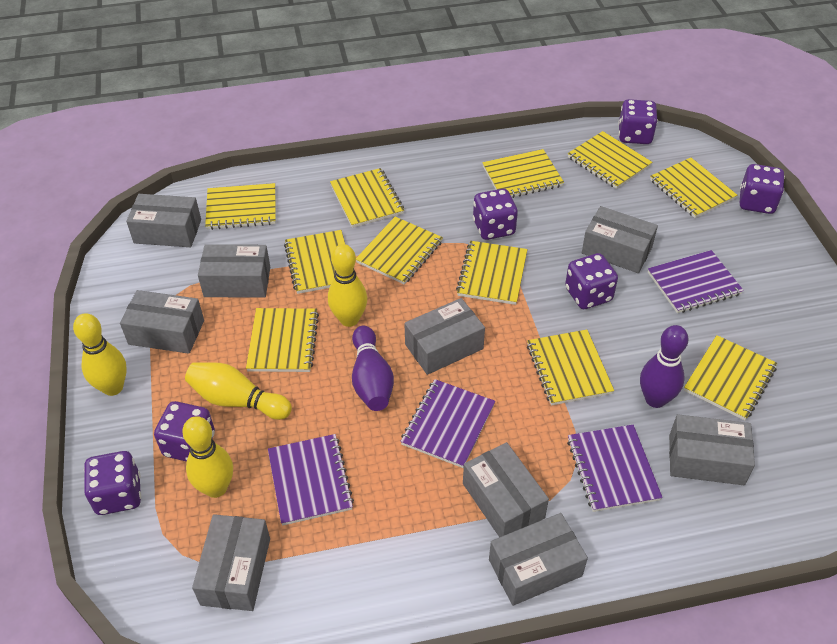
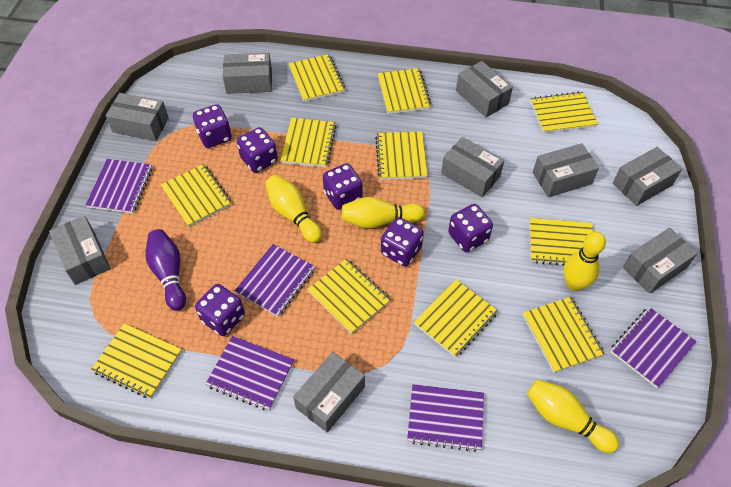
purple bowling pin: 2 -> 1
purple notebook: 4 -> 5

